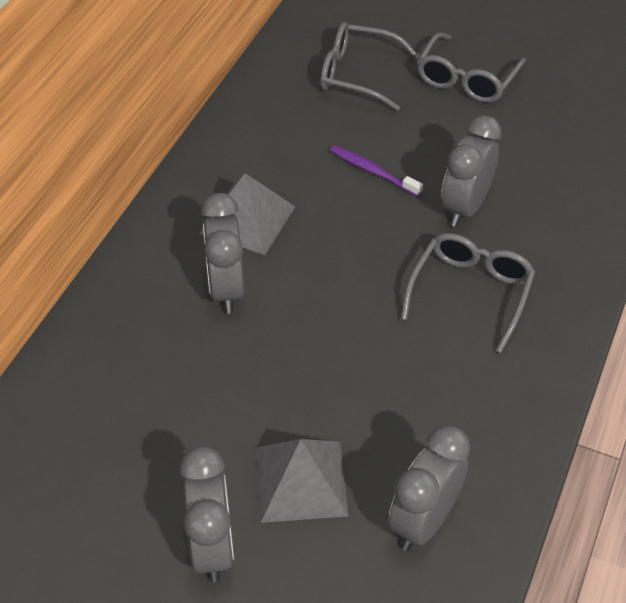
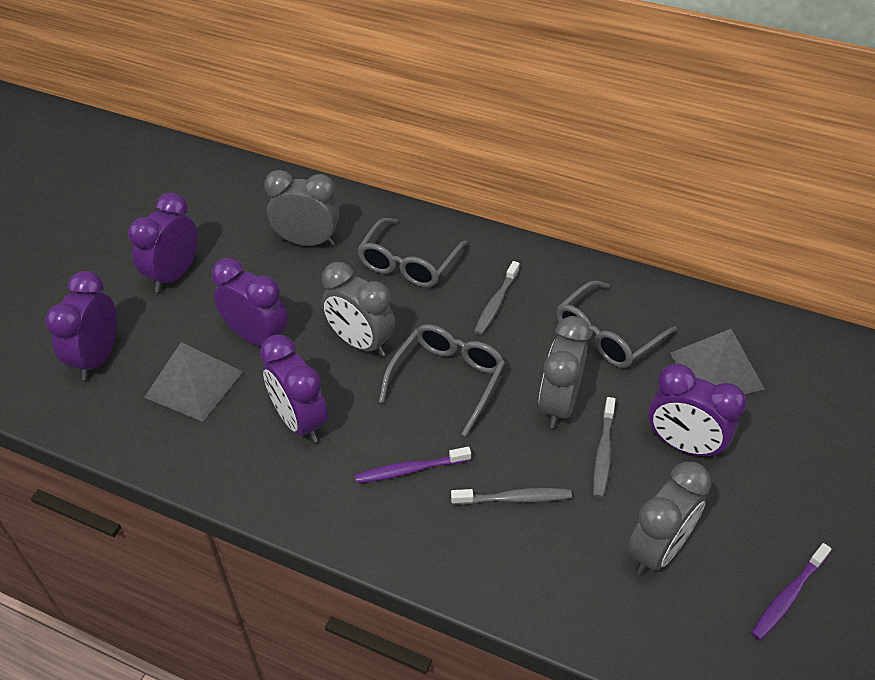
grey toothbrush: 0 -> 3
purple clock: 0 -> 5
purple toothbrush: 1 -> 2

